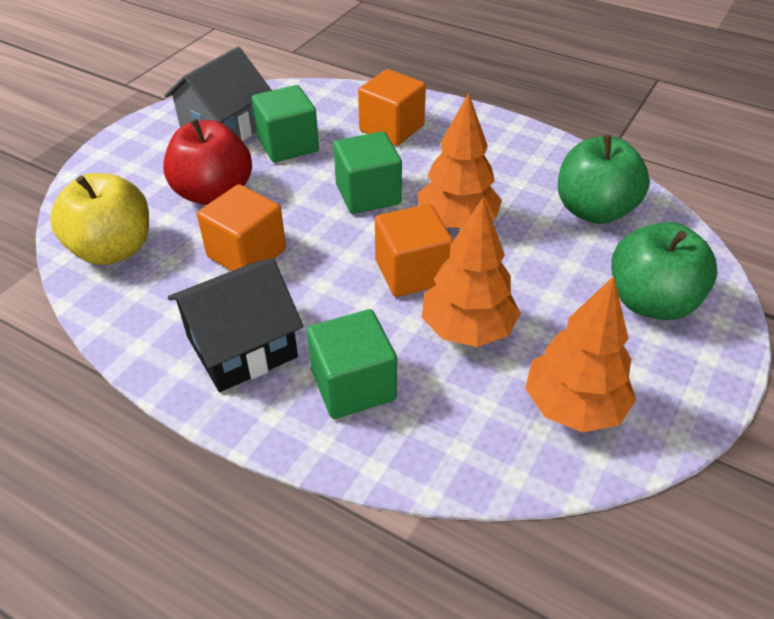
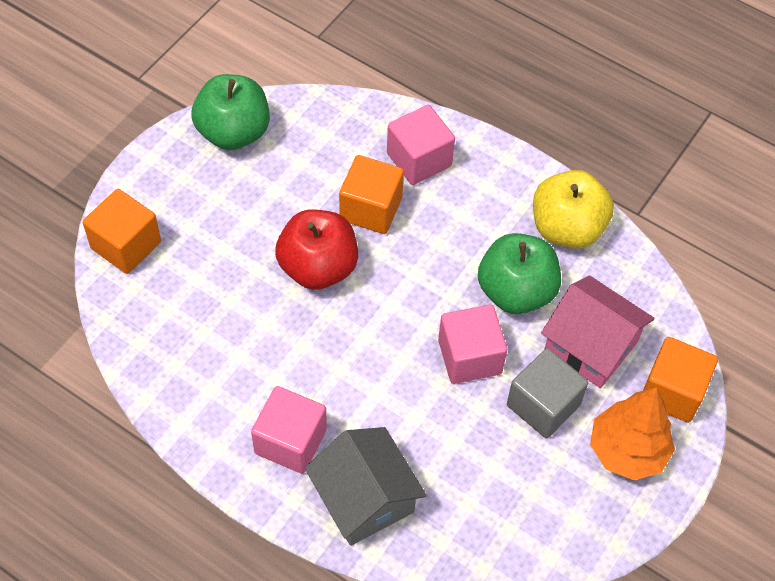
black house: 1 -> 0
green cube: 3 -> 0
grey cube: 0 -> 1
orange tree: 3 -> 1
pink cube: 0 -> 3
pink house: 0 -> 1

